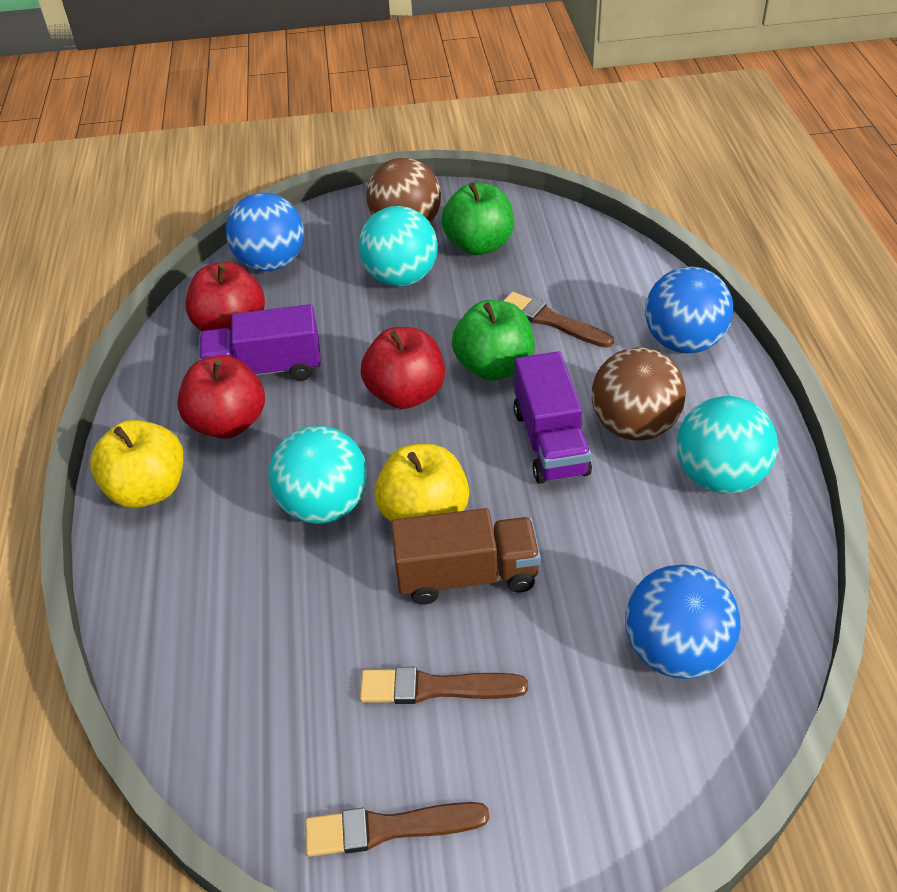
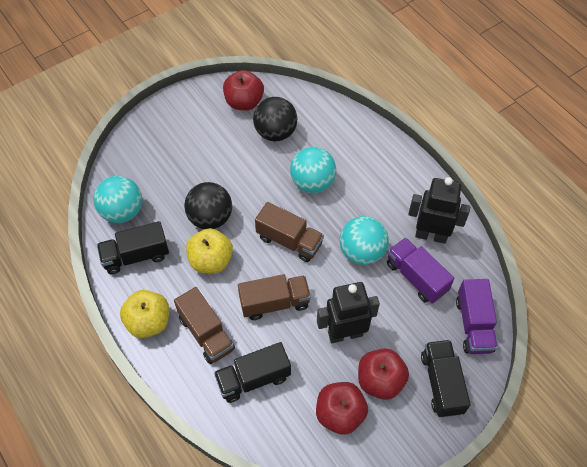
black ball: 0 -> 2
black robot: 0 -> 2
black truck: 0 -> 3
blue ball: 3 -> 0
brown ball: 2 -> 0
brown brush: 3 -> 0
brown truck: 1 -> 3
green apple: 2 -> 0

